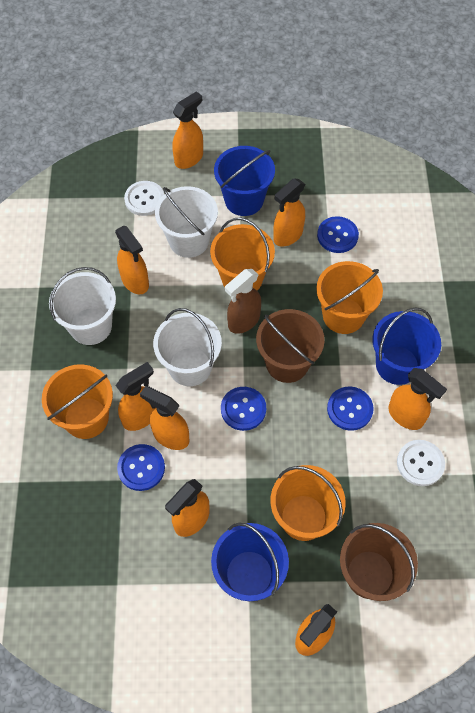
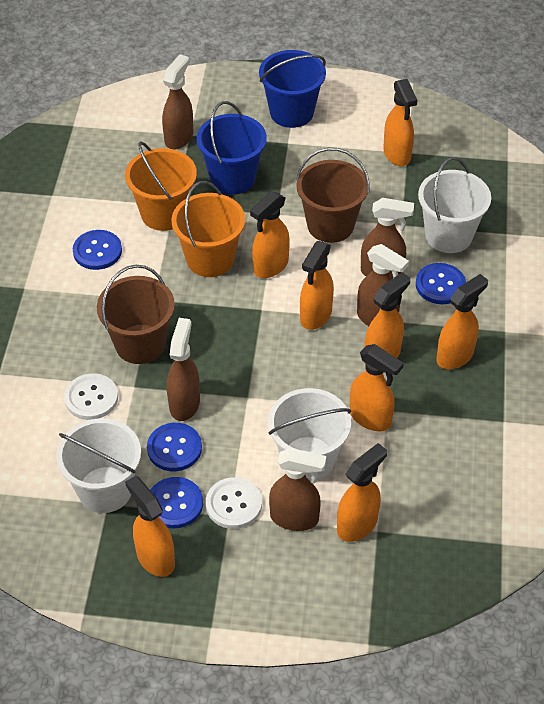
blue bucket: 3 -> 2
brown spray bottle: 1 -> 5
orange bucket: 4 -> 2

